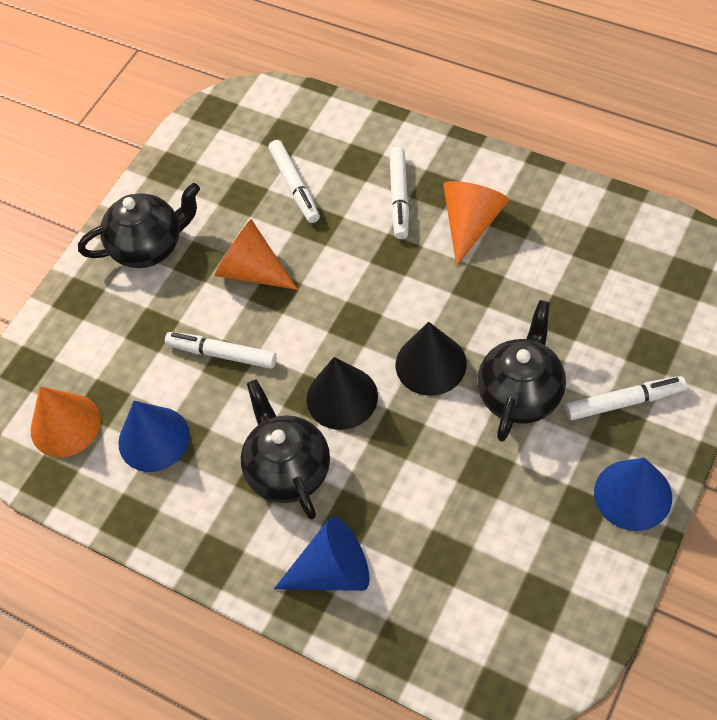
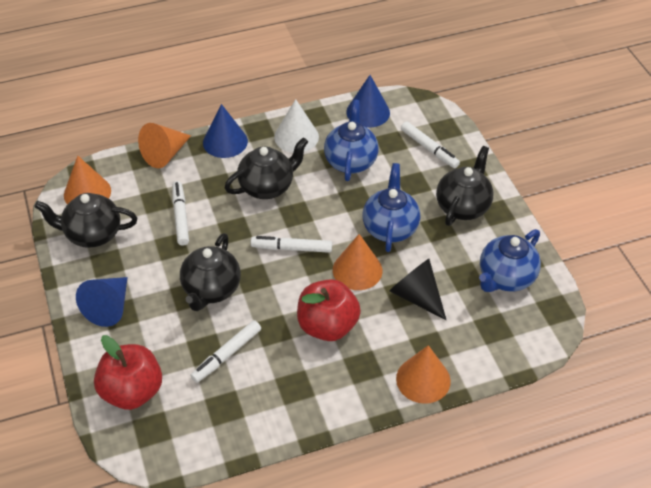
black cone: 2 -> 1
black teapot: 3 -> 4
blue teapot: 0 -> 3
orange cone: 3 -> 4
red apple: 0 -> 2
white cone: 0 -> 1

